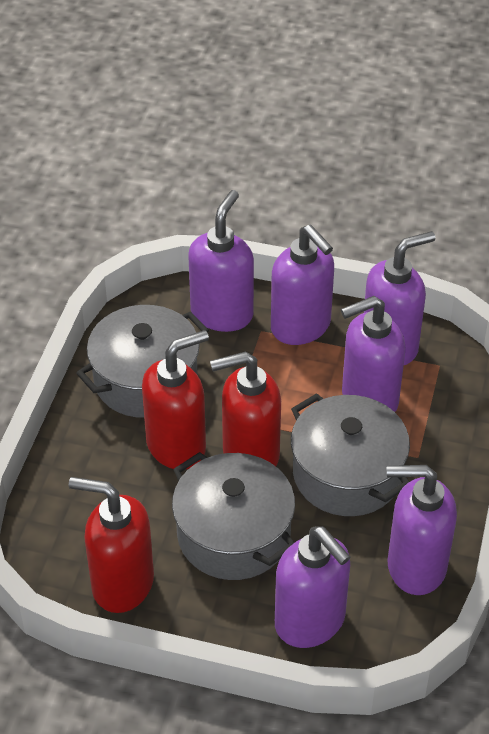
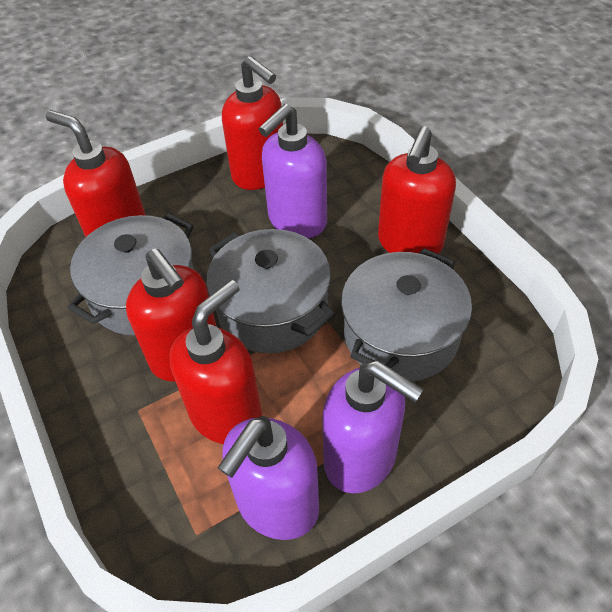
purple soap dispenser: 6 -> 3
red soap dispenser: 3 -> 5

